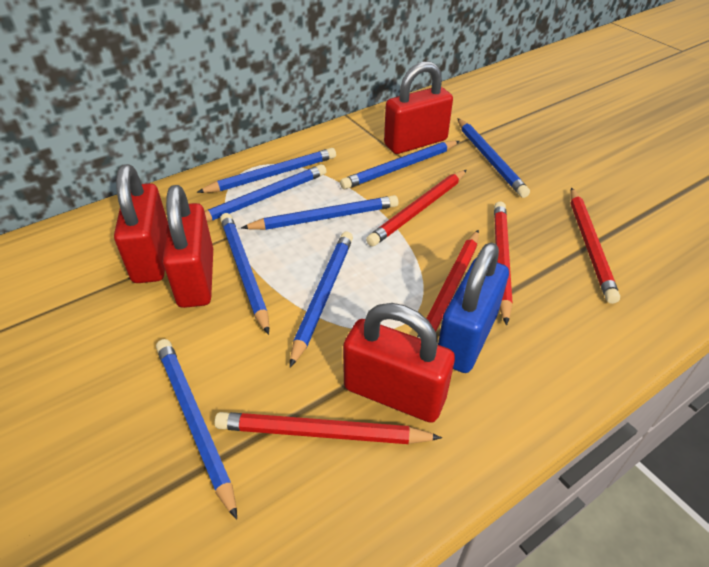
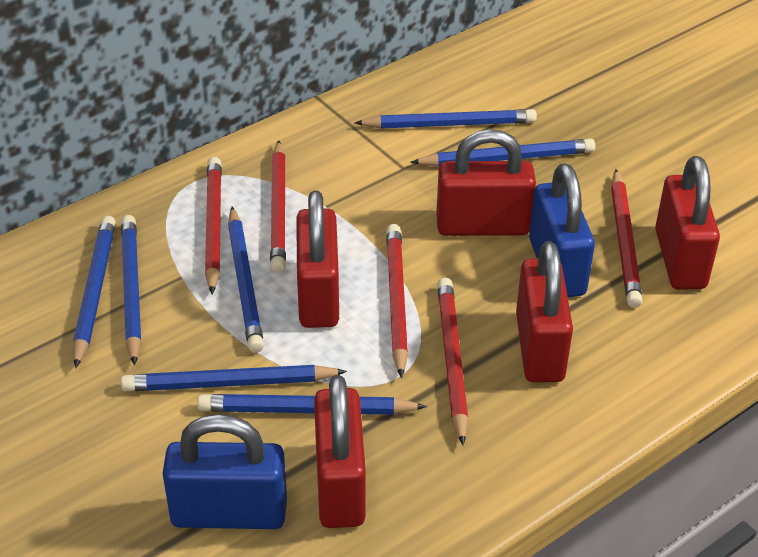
blue padlock: 1 -> 2
blue pencil: 8 -> 7
red padlock: 4 -> 5

